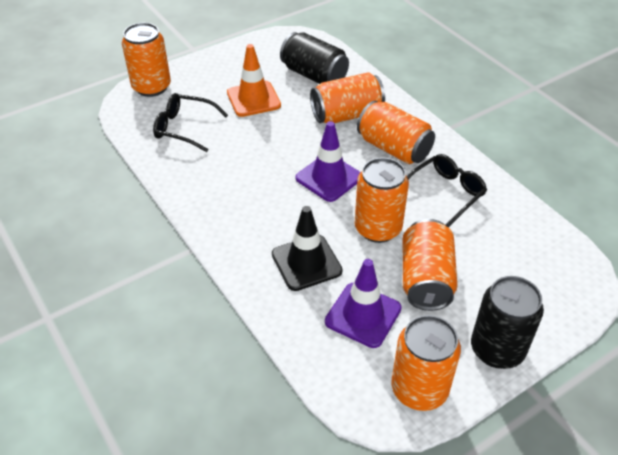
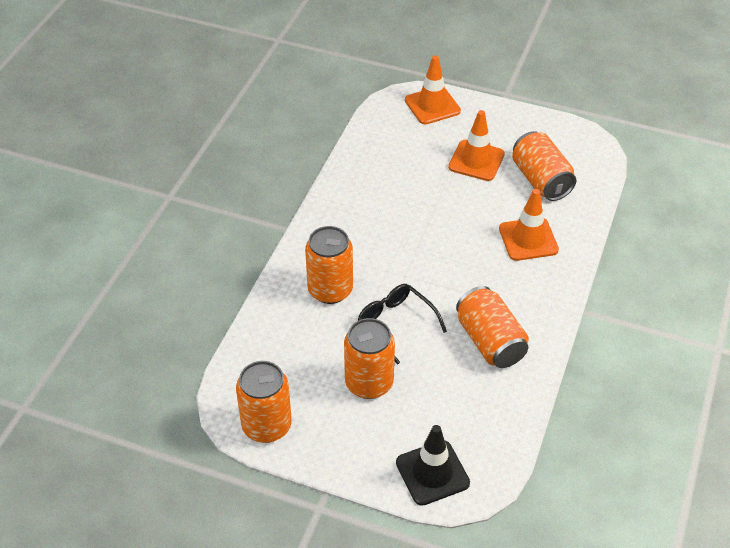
black can: 2 -> 0
black glasses: 2 -> 1
orange can: 6 -> 5
orange traffic cone: 1 -> 3
purple traffic cone: 2 -> 0

